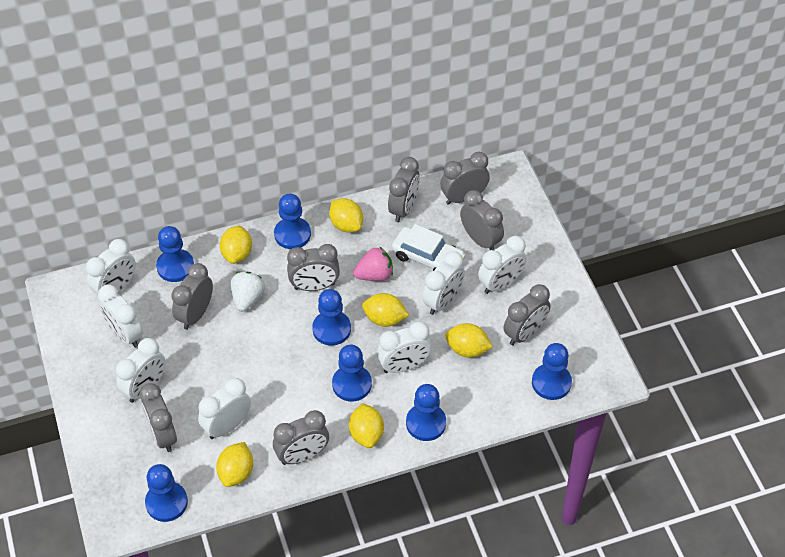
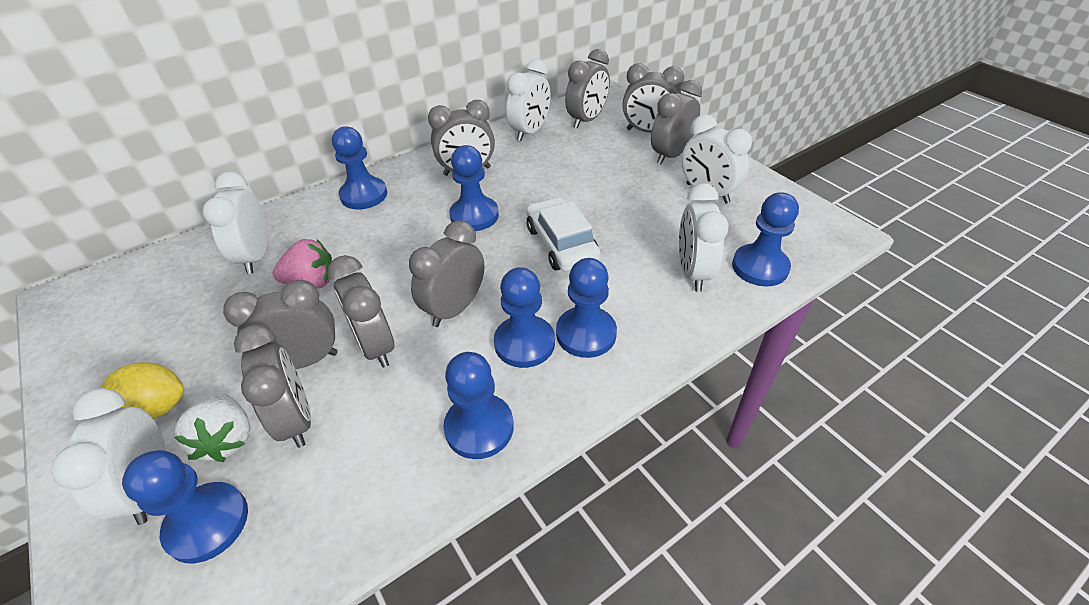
white clock: 7 -> 5
yellow lemon: 6 -> 1

